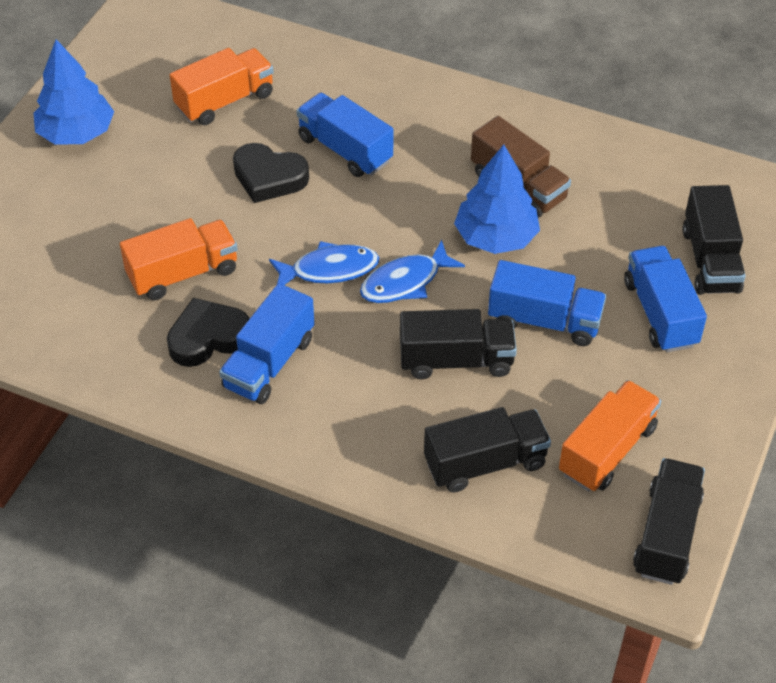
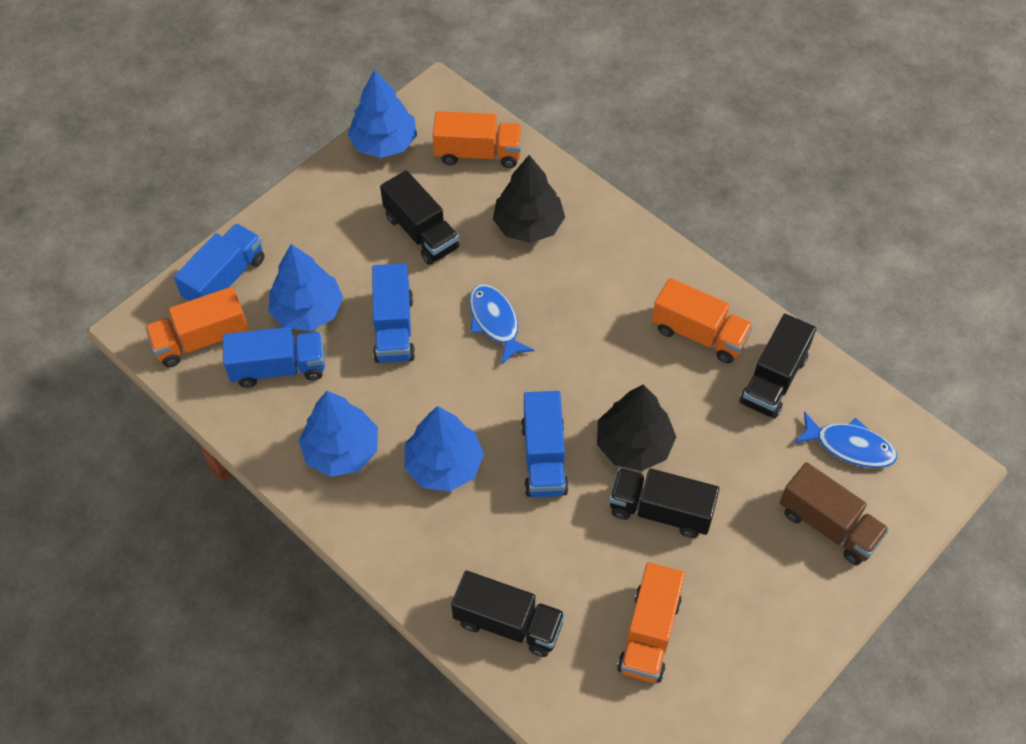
black heart: 2 -> 0
black tree: 0 -> 2
blue tree: 2 -> 4
orange truck: 3 -> 4

